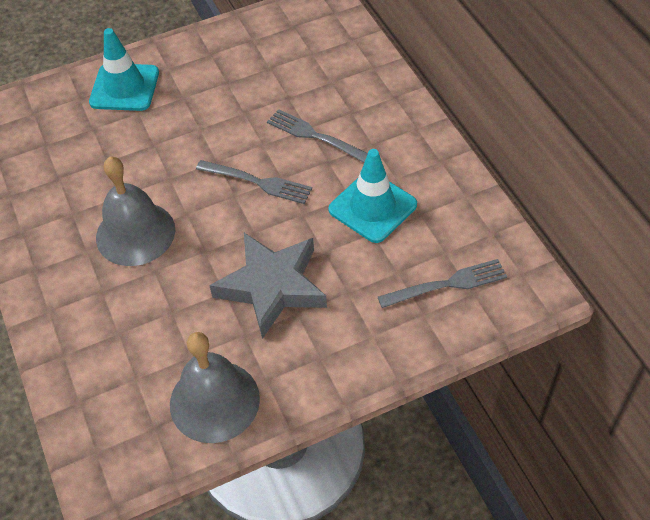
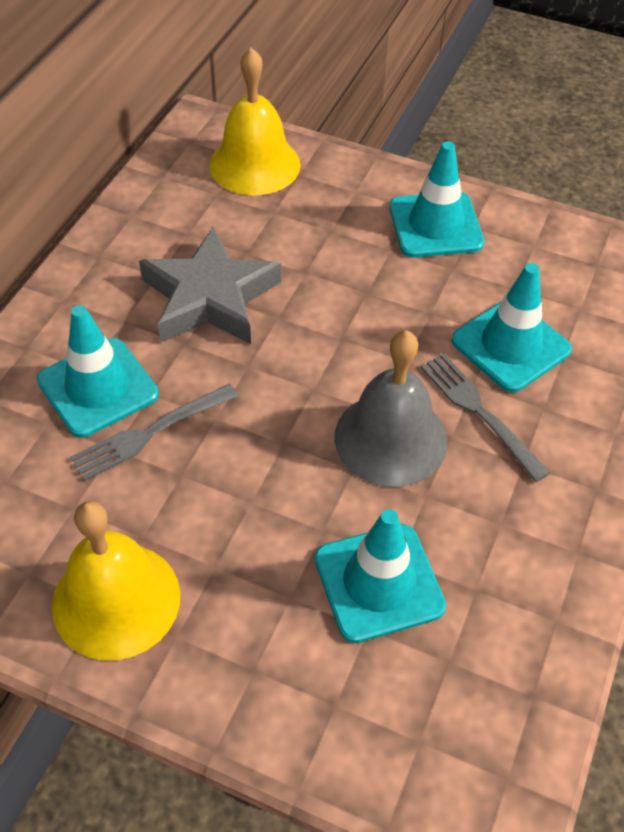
grey bell: 2 -> 1
grey fork: 3 -> 2
turquoise traffic cone: 2 -> 4
yellow bell: 0 -> 2

